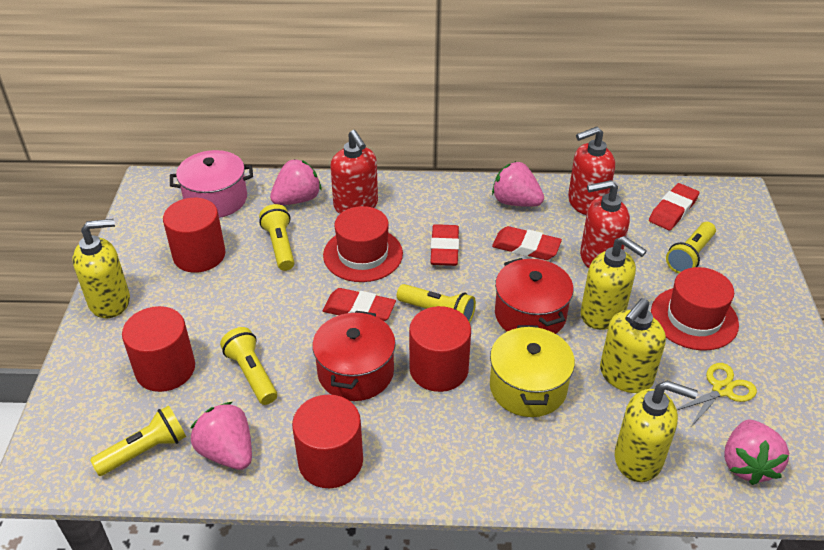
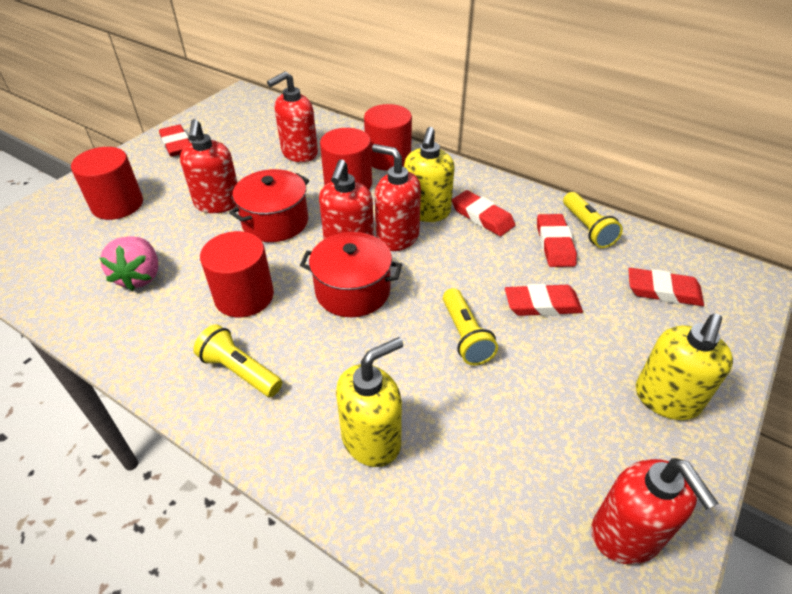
pink pot: 1 -> 0
pink strawberry: 4 -> 1
red eraser: 4 -> 5
red hat: 2 -> 0
red soap dispenser: 3 -> 5
yellow flashlight: 5 -> 3
yellow pot: 1 -> 0
yellow scissors: 1 -> 0
yellow soap dispenser: 4 -> 3

